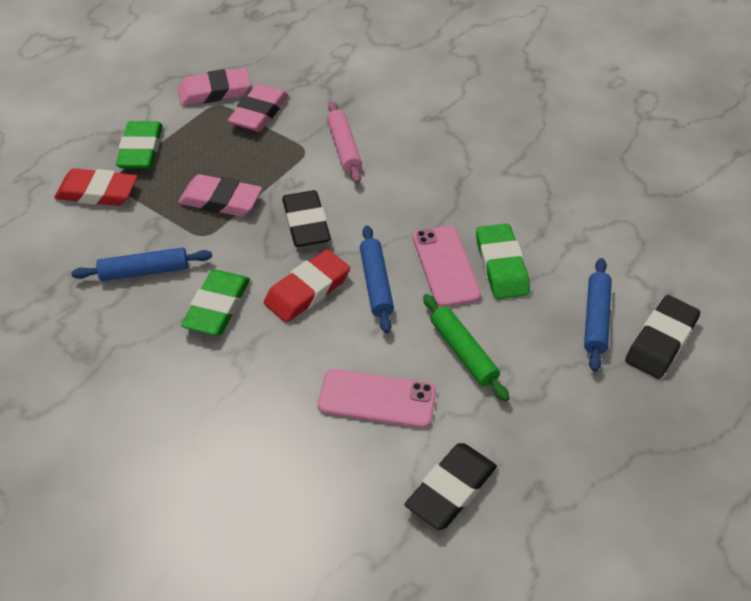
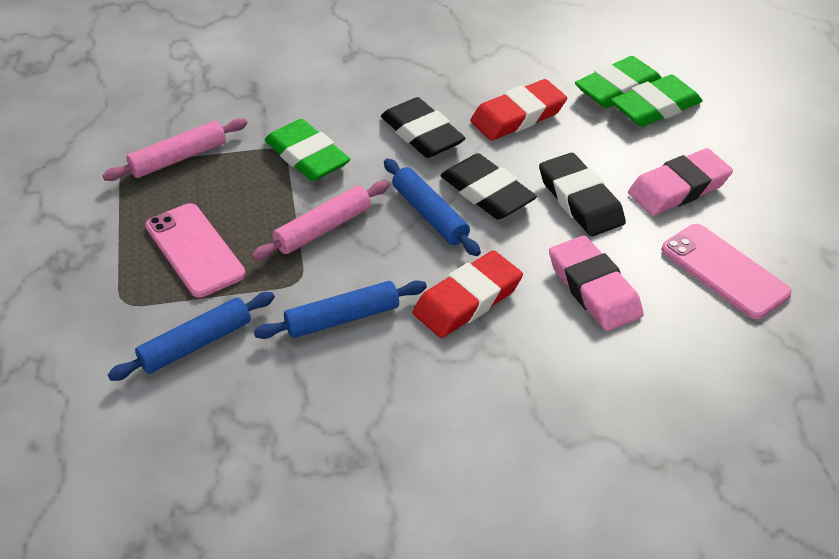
green rolling pin: 1 -> 0
pink eraser: 3 -> 2
pink rolling pin: 1 -> 2

